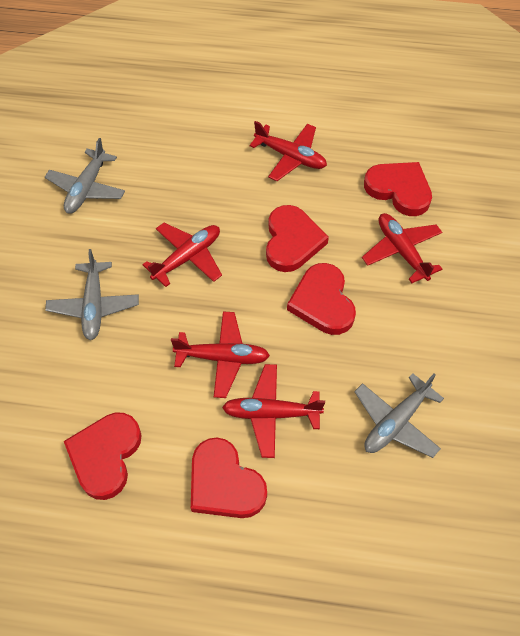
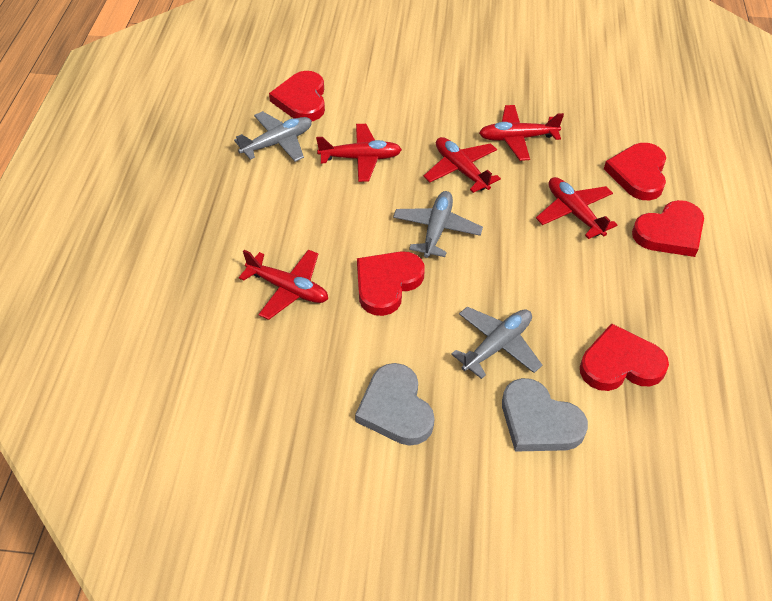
grey heart: 0 -> 2

